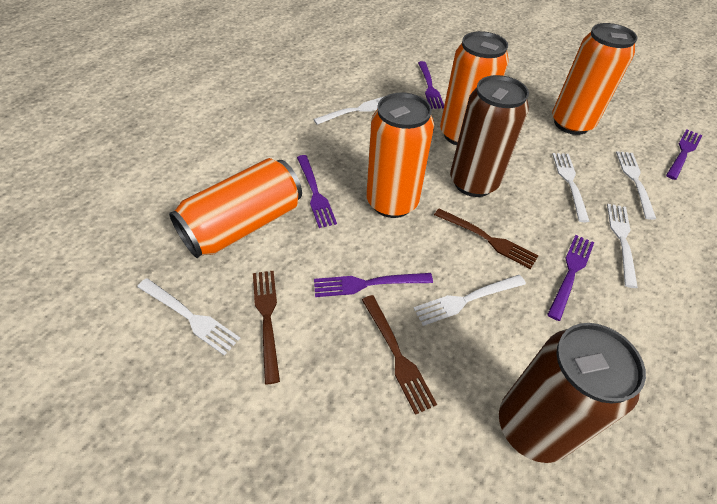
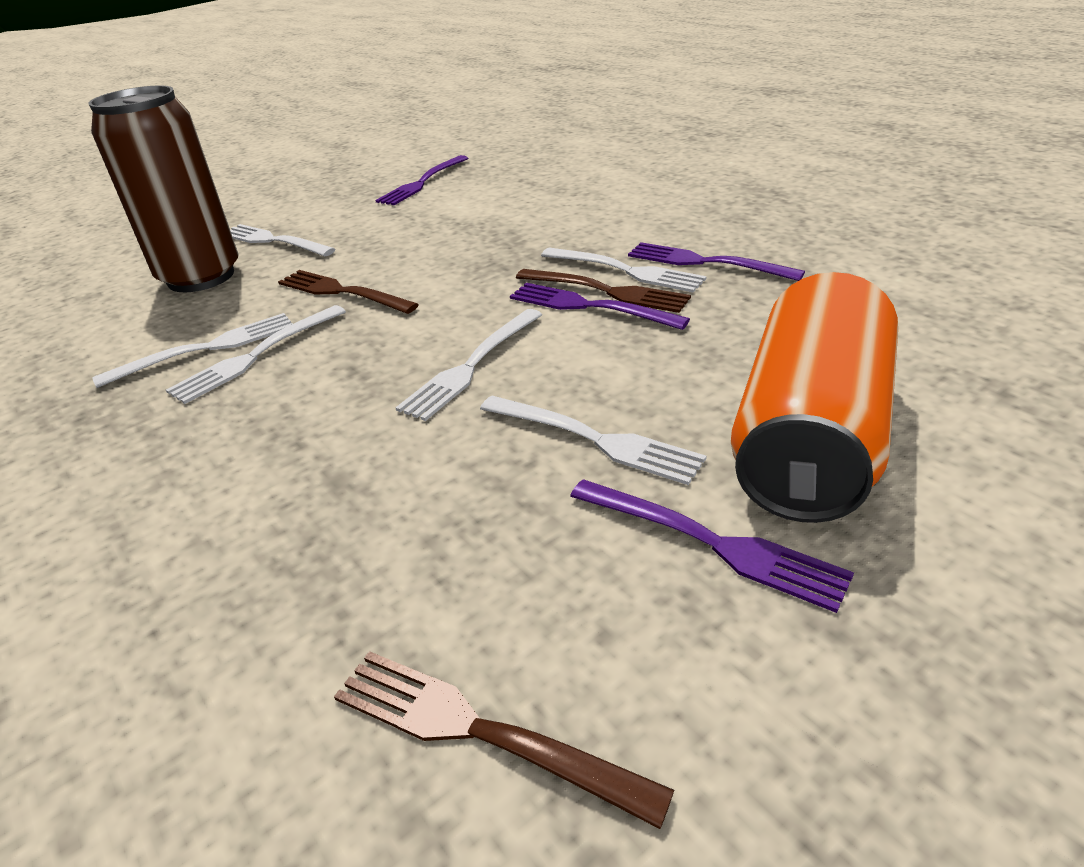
brown can: 2 -> 1
orange can: 4 -> 1
purple fork: 5 -> 4

